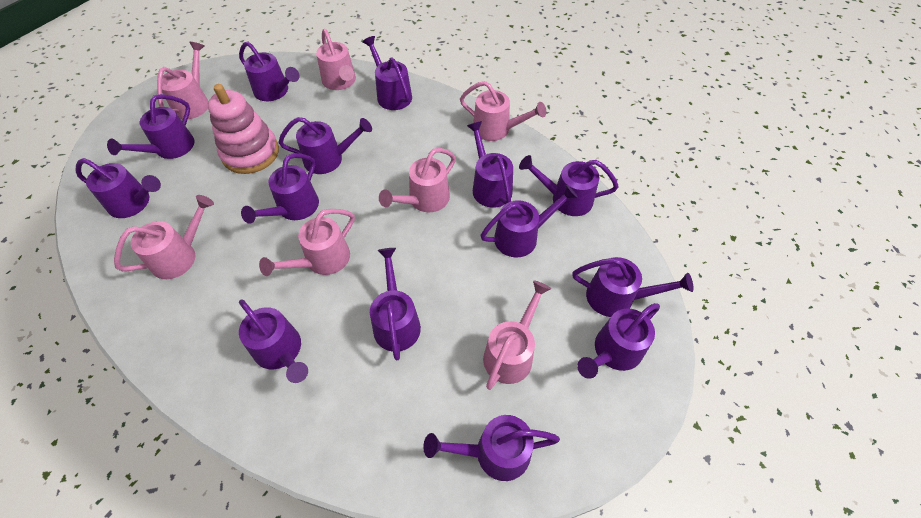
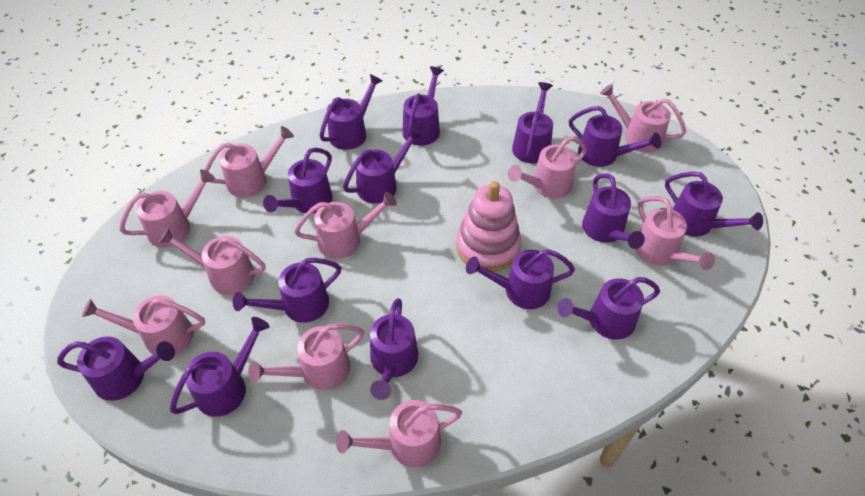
pink watering can: 7 -> 10

